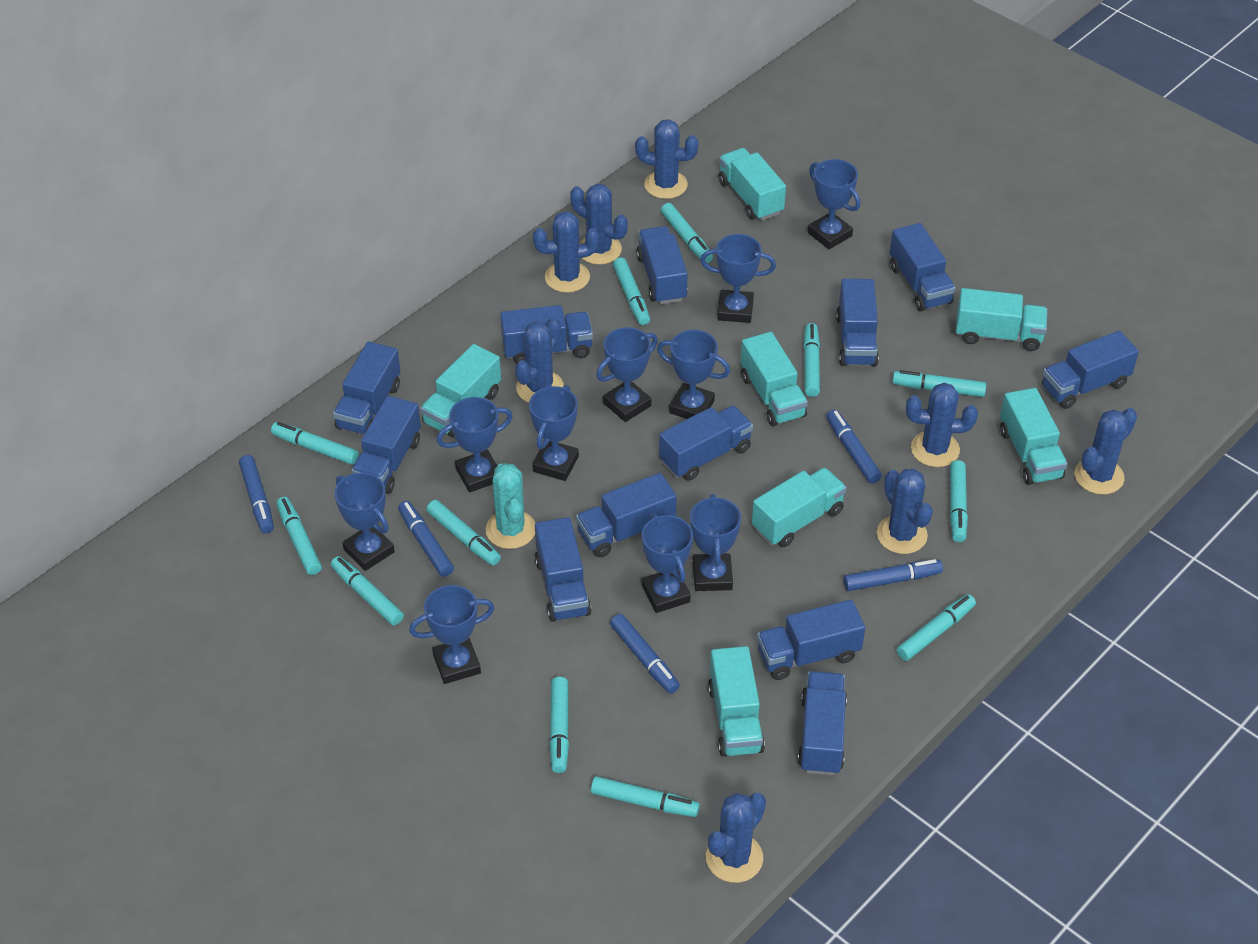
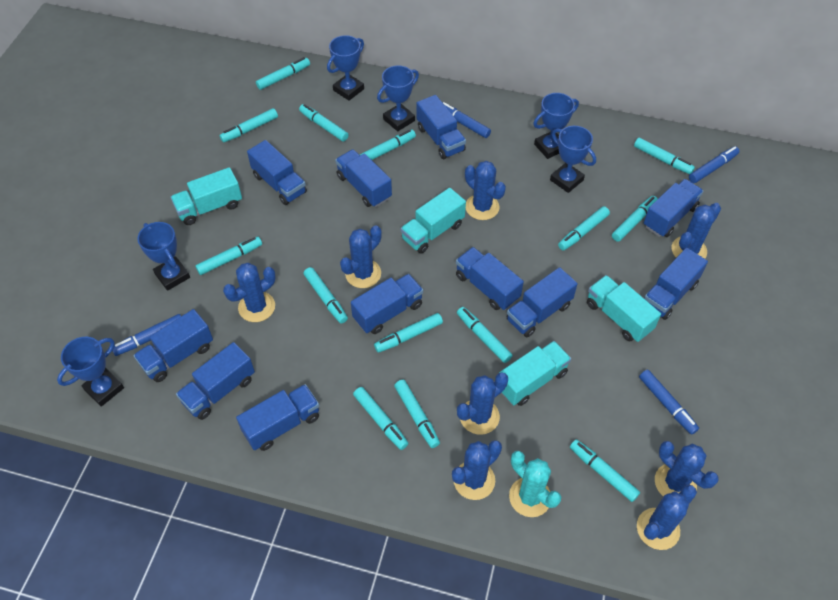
blue marker: 5 -> 4
blue trophy: 10 -> 6
blue truck: 12 -> 11
turquoise marker: 12 -> 14
turquoise truck: 7 -> 4

